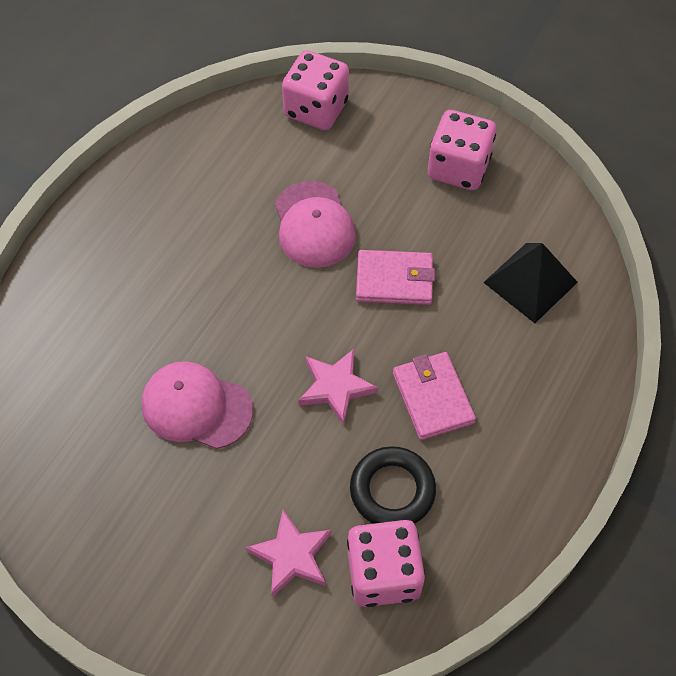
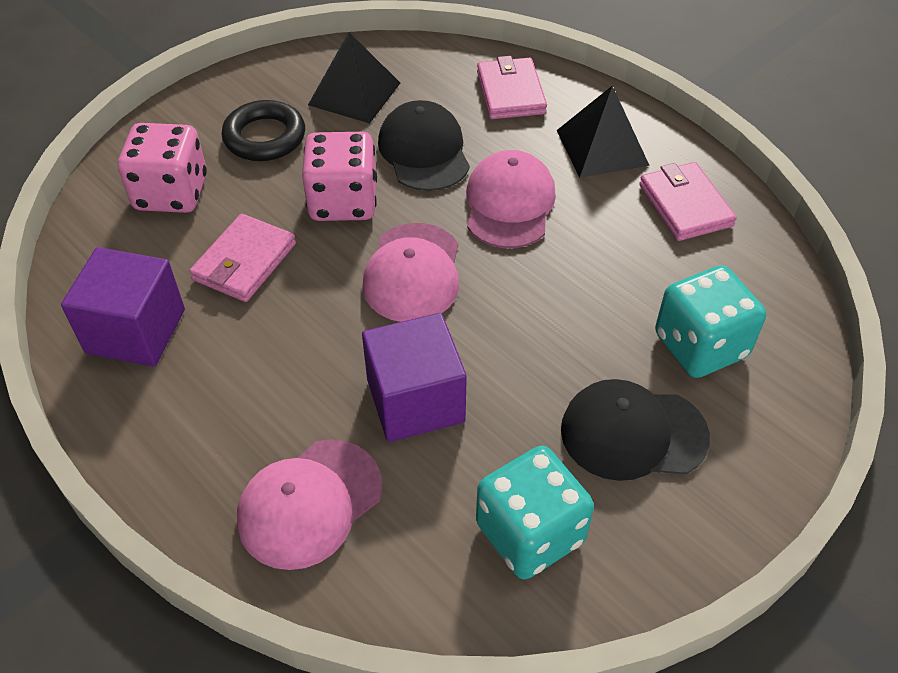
black cap: 0 -> 2
black pyramid: 1 -> 2
pink cap: 2 -> 3
pink dice: 3 -> 2
pink star: 2 -> 0
pink wallet: 2 -> 3
purple cube: 0 -> 2
turquoise dice: 0 -> 2

